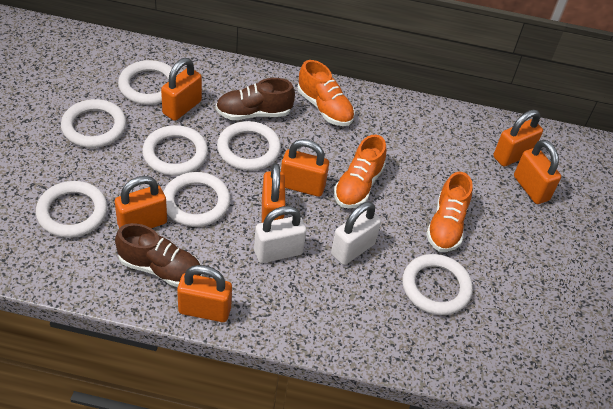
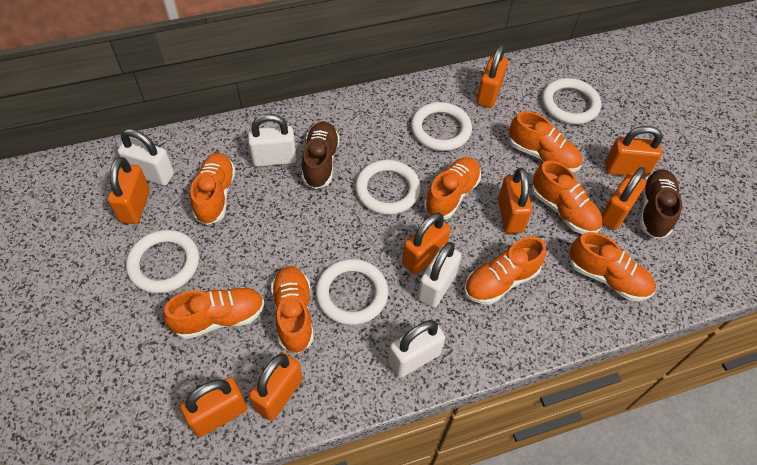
orange padlock: 7 -> 8
orange shoe: 3 -> 8
white padlock: 2 -> 4
white ring: 7 -> 5

